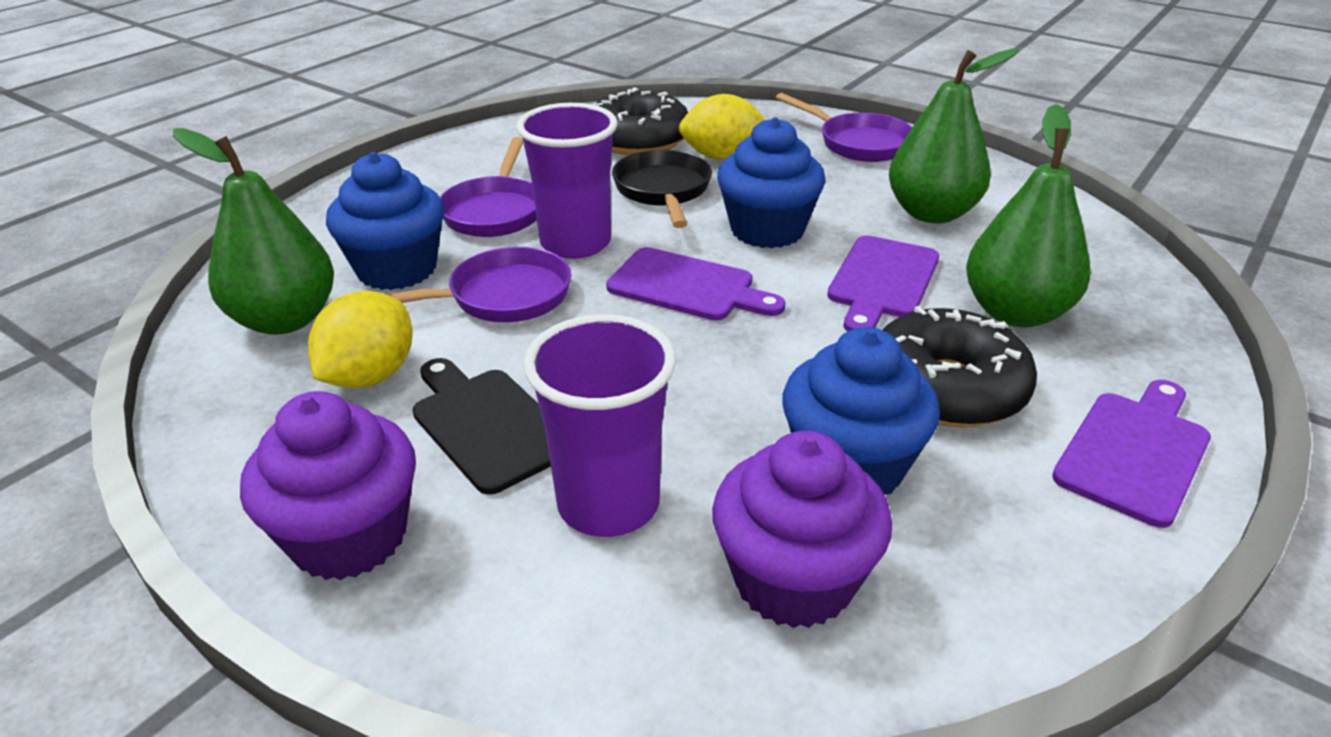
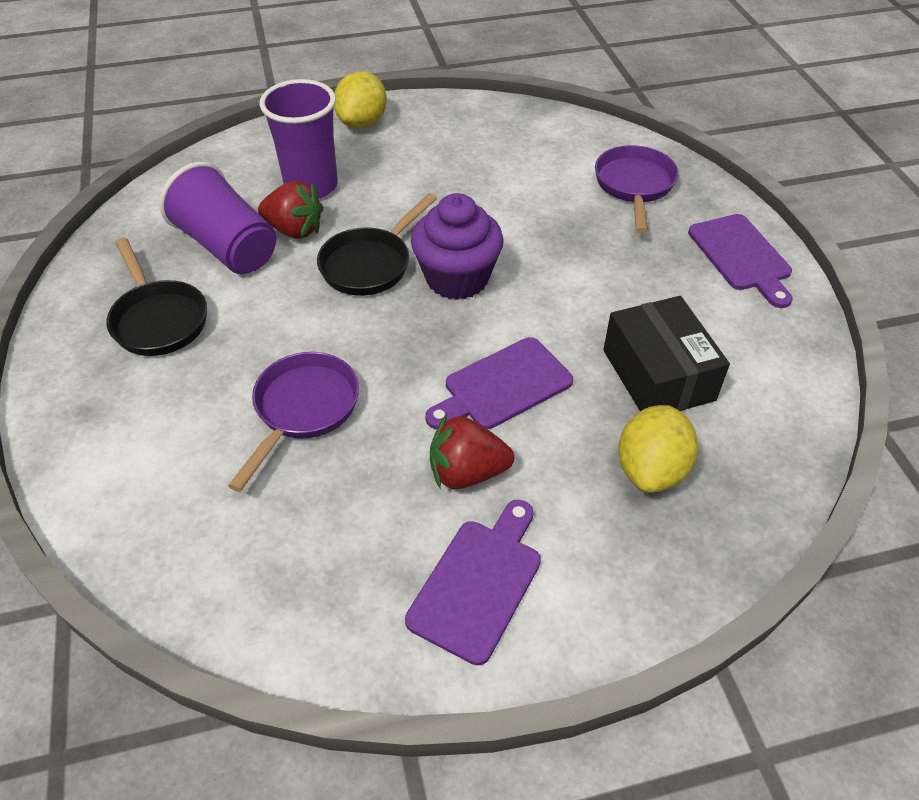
black box: 0 -> 1
black cutting board: 1 -> 0
black donut: 2 -> 0
black pan: 1 -> 2
blue cupcake: 3 -> 0
green pear: 3 -> 0
purple cupcake: 2 -> 1
purple pan: 3 -> 2
red strawberry: 0 -> 2

